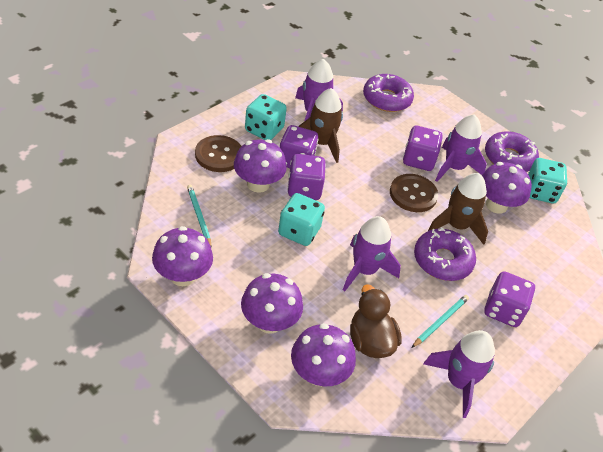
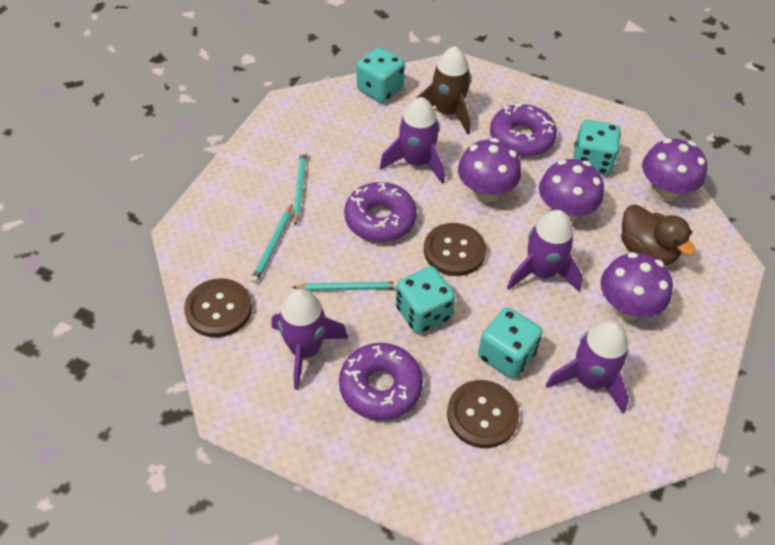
brown button: 2 -> 3
brown rocket: 2 -> 1
purple dice: 4 -> 0
purple mushroom: 5 -> 4
turquoise dice: 3 -> 4
turquoise pencil: 2 -> 3

